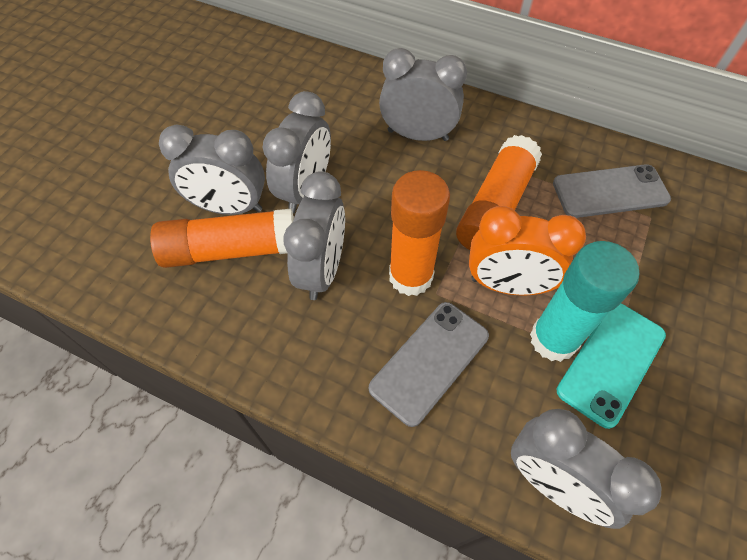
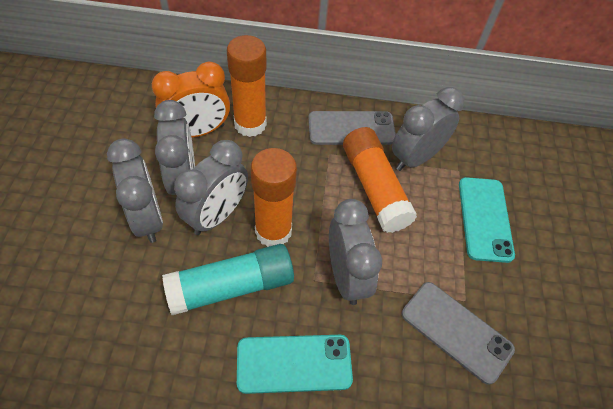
turquoise phone: 1 -> 2

